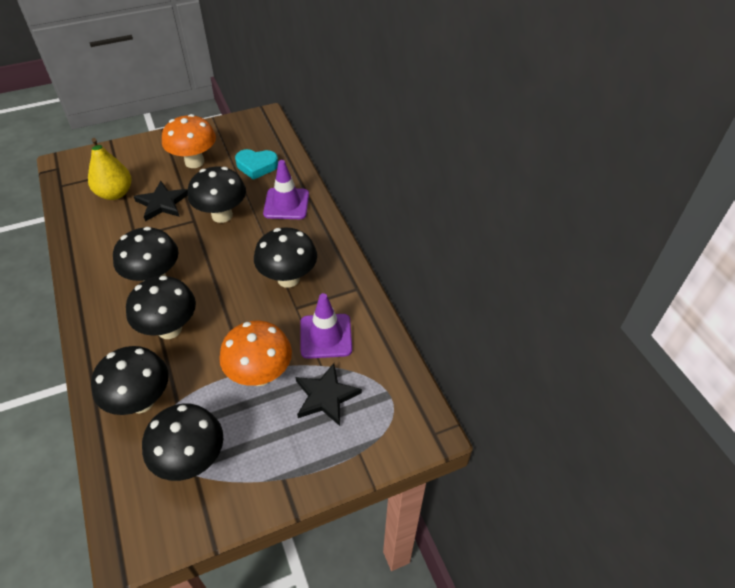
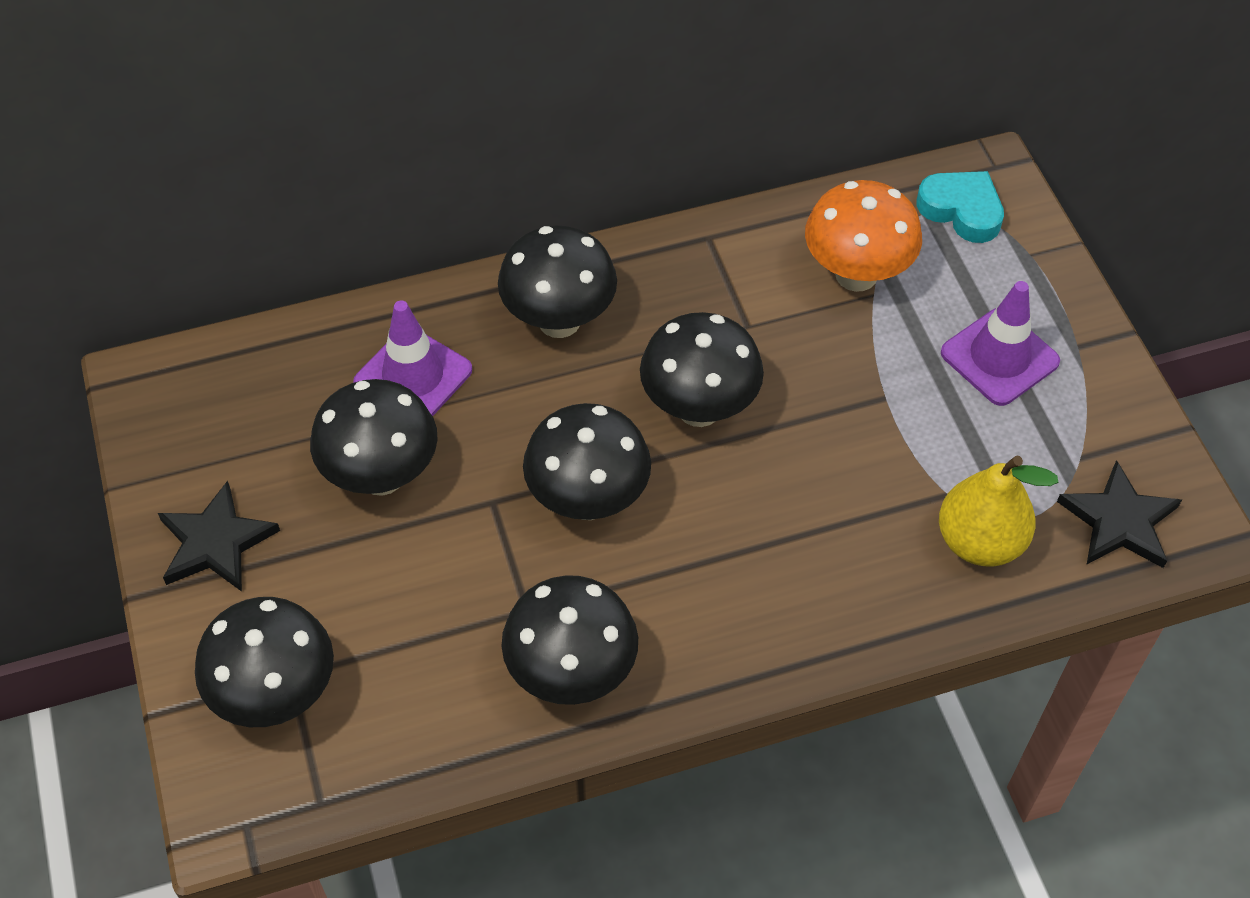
orange mushroom: 2 -> 1

